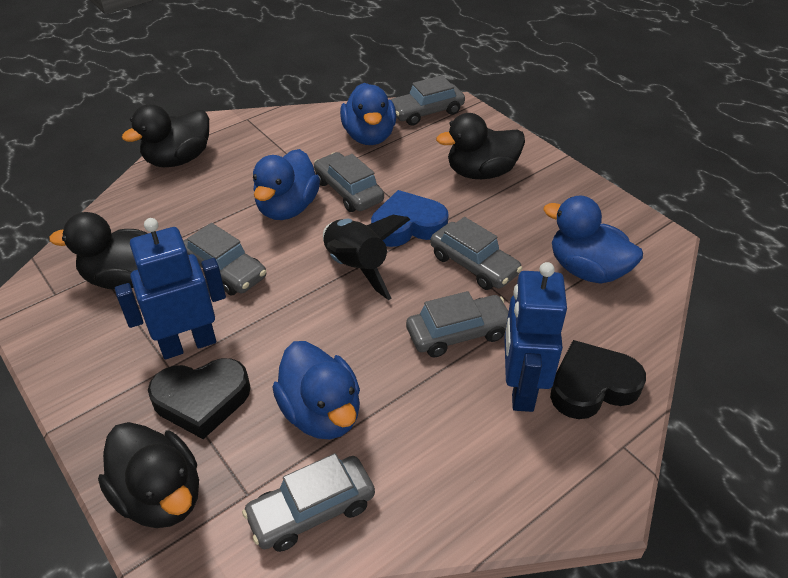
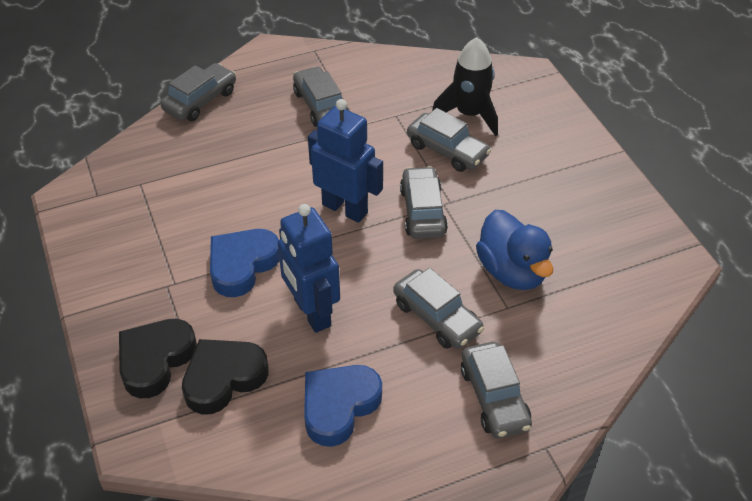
black duck: 4 -> 0
blue duck: 4 -> 1
blue heart: 1 -> 2

